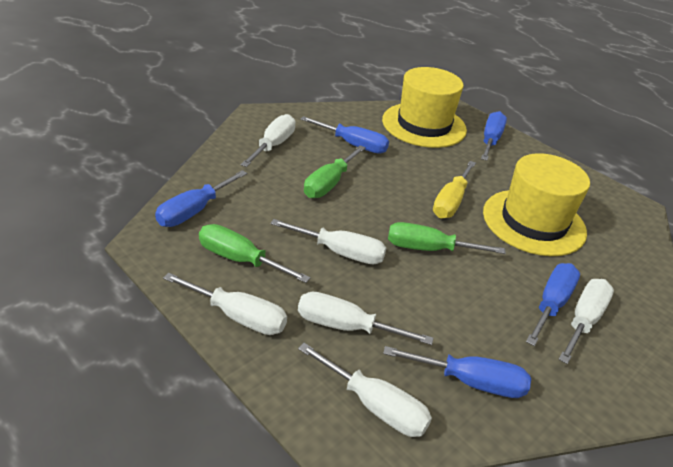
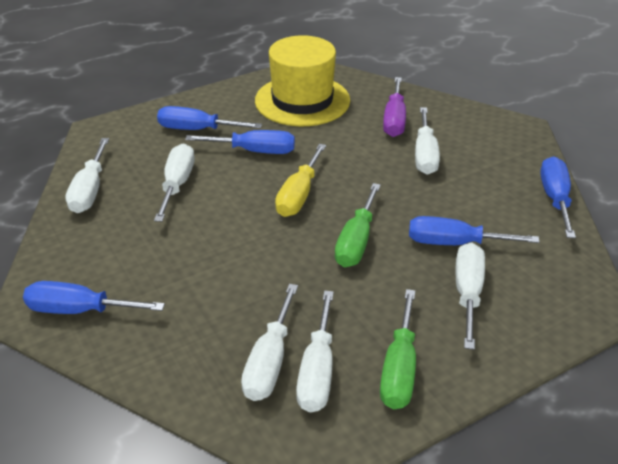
green screwdriver: 3 -> 2
purple screwdriver: 0 -> 1
yellow hat: 2 -> 1

